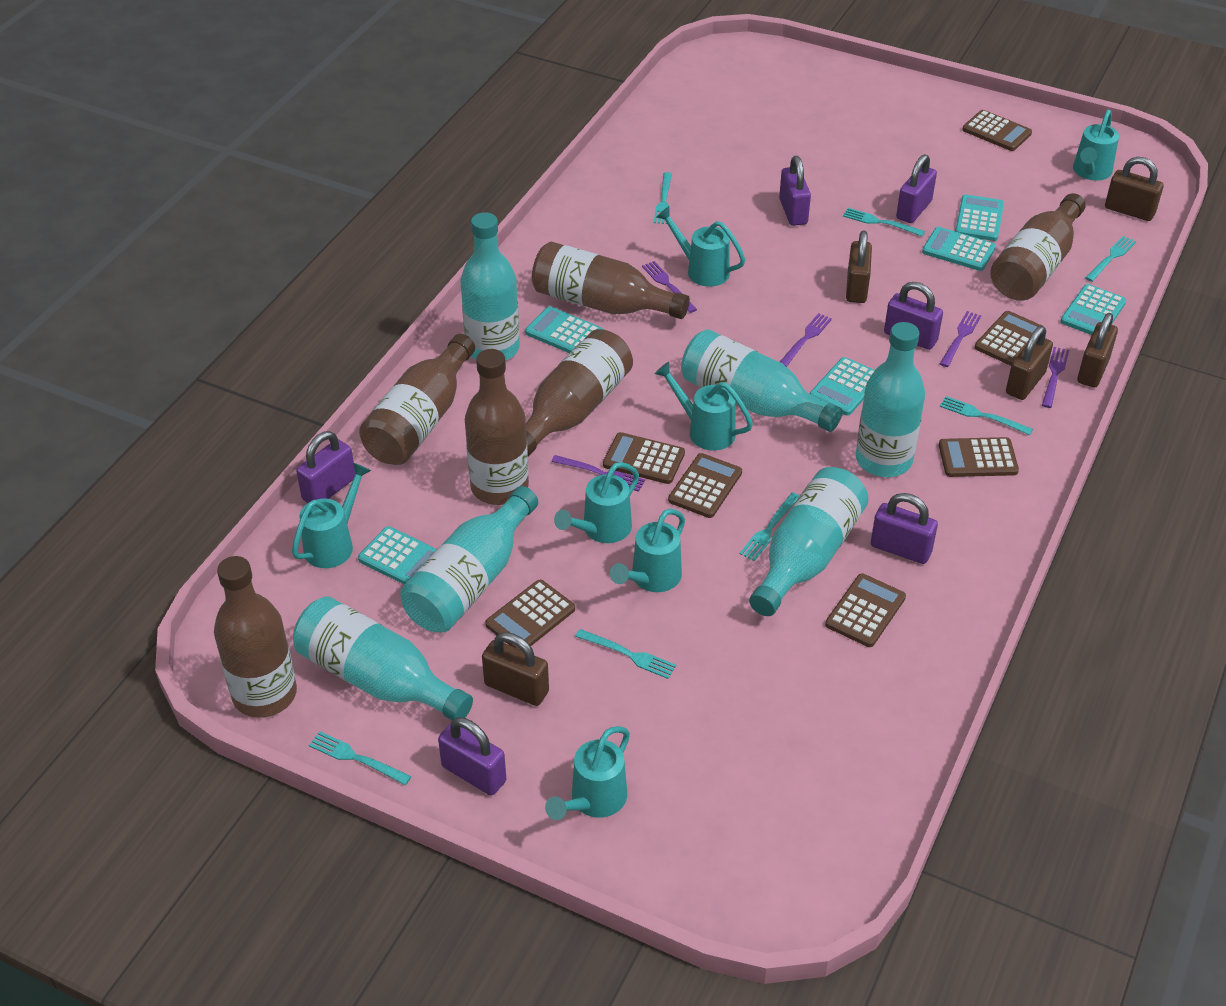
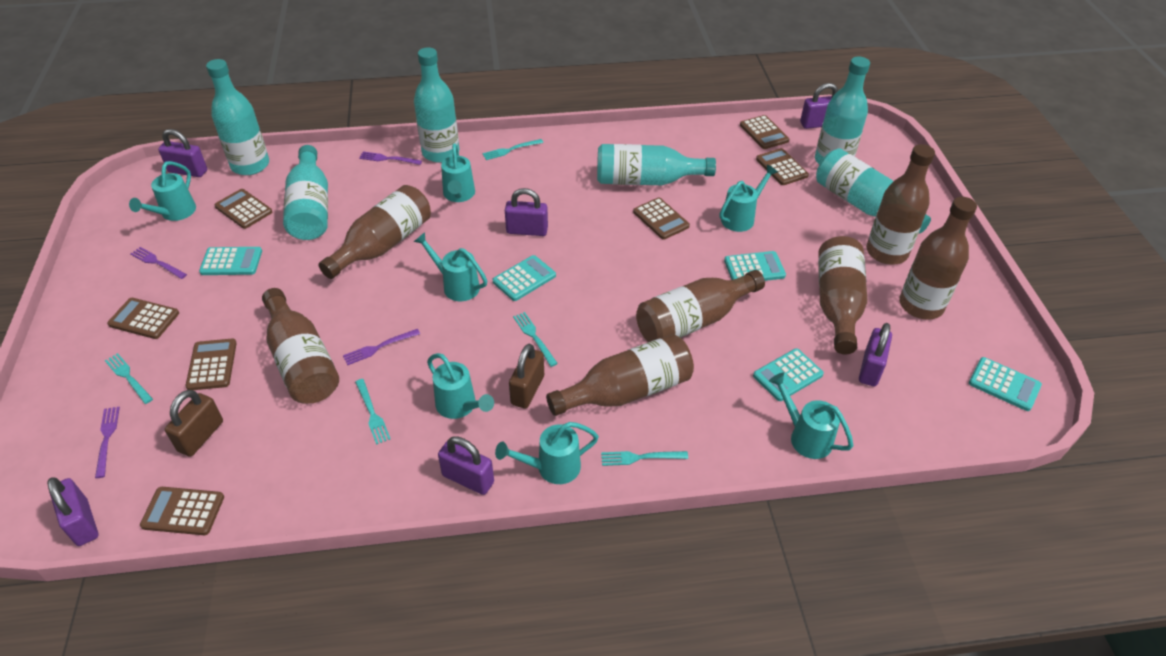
brown bottle: 6 -> 7
brown padlock: 5 -> 2
purple fork: 5 -> 4
turquoise calculator: 6 -> 5
turquoise fork: 7 -> 5

